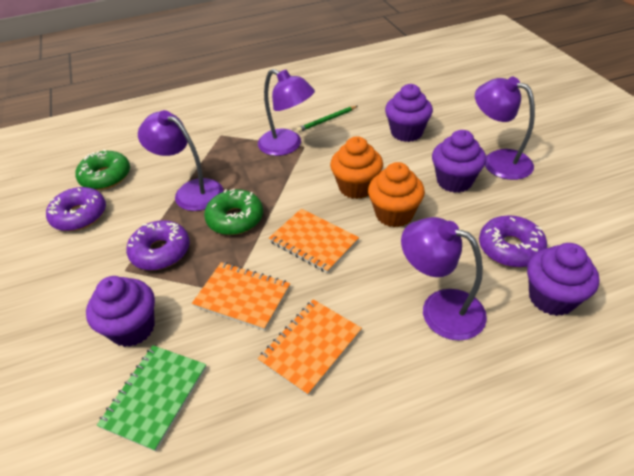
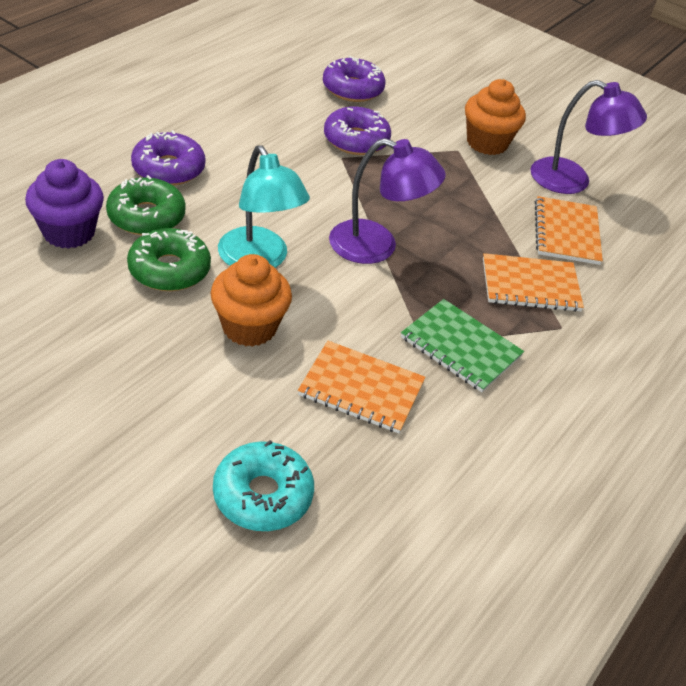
green pencil: 1 -> 0
purple cupcake: 4 -> 1
purple lamp: 4 -> 2
turquoise donut: 0 -> 1
turquoise lamp: 0 -> 1

